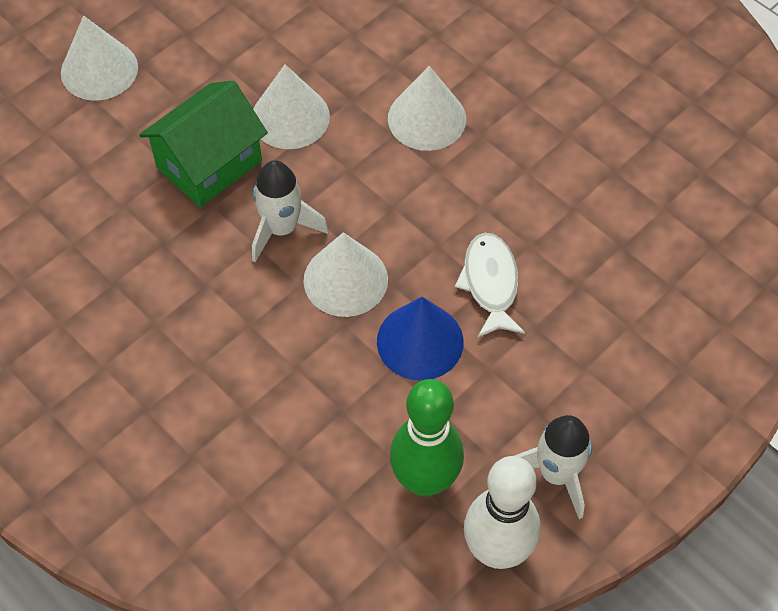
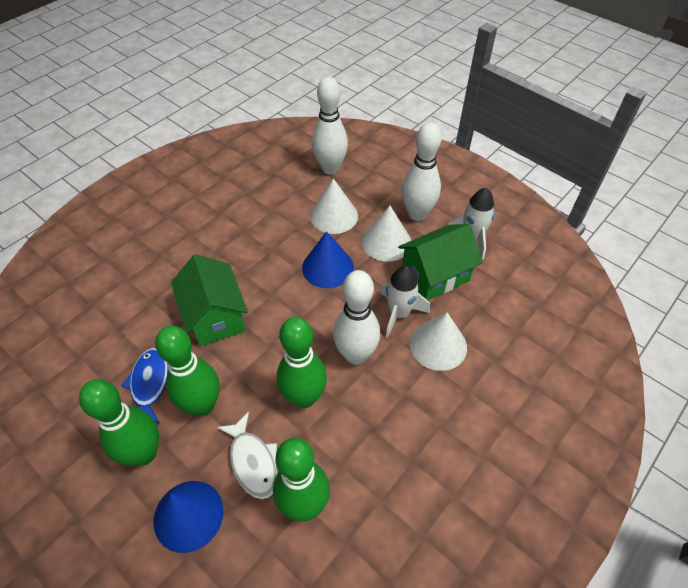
blue cone: 1 -> 2
blue fish: 0 -> 1
green bowling pin: 1 -> 4
green house: 1 -> 2
white bowling pin: 1 -> 3
white cone: 4 -> 3

